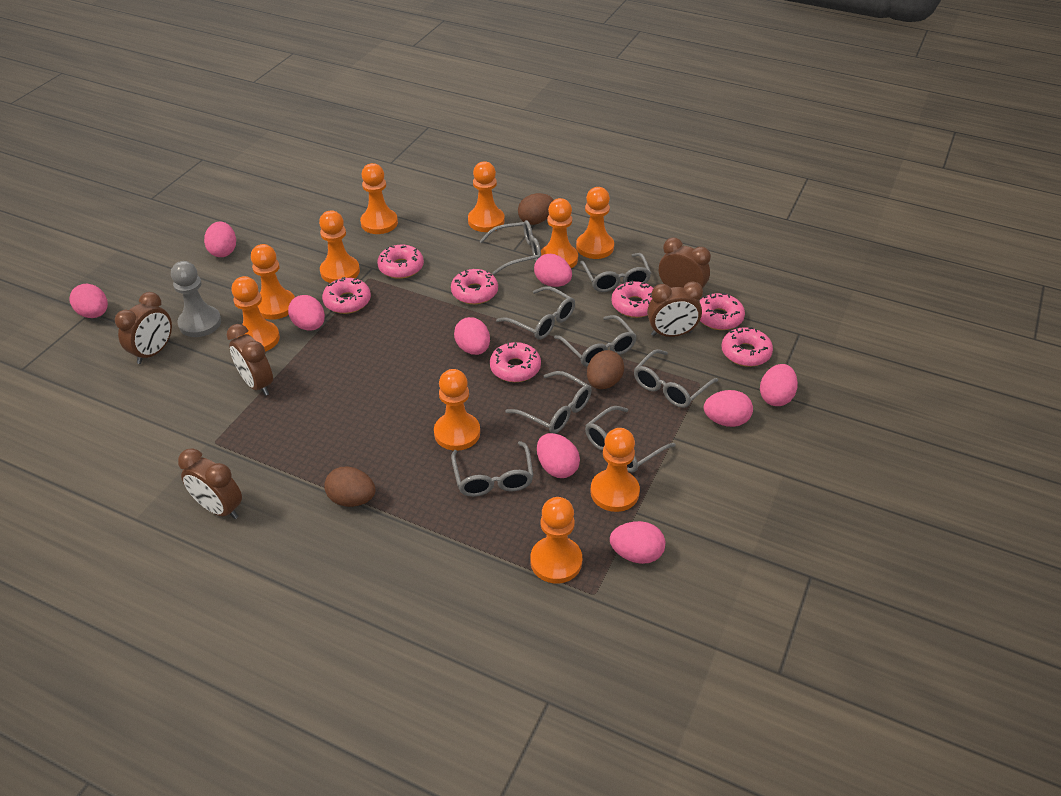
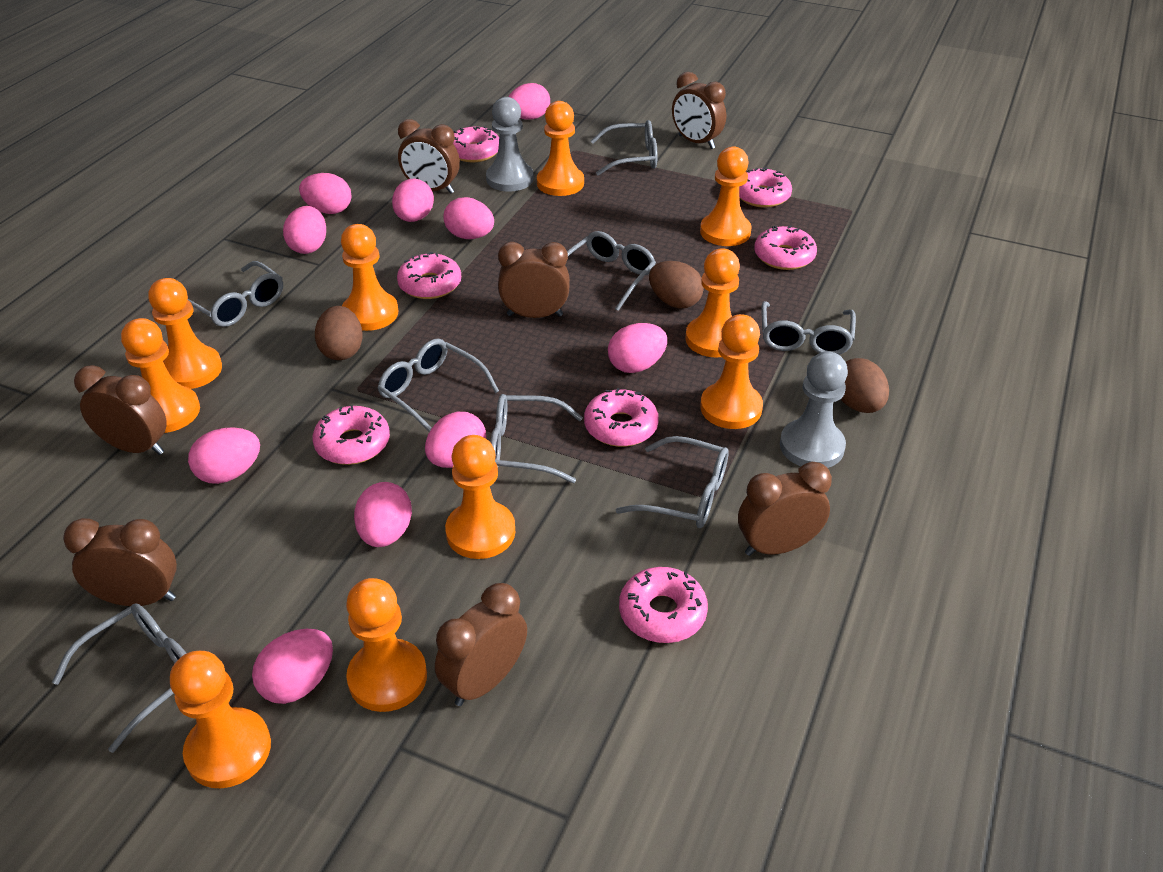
brown clock: 5 -> 7
grey pawn: 1 -> 2
pink egg: 9 -> 10

